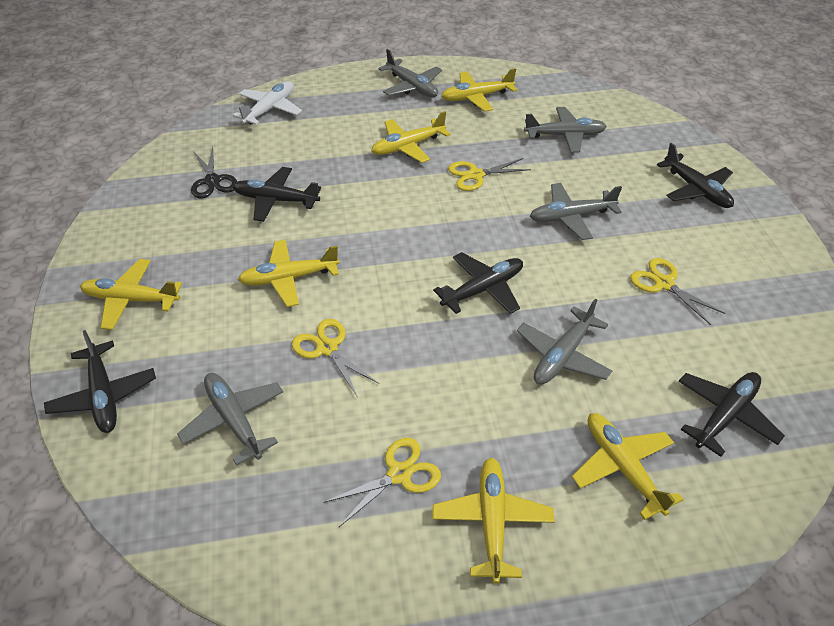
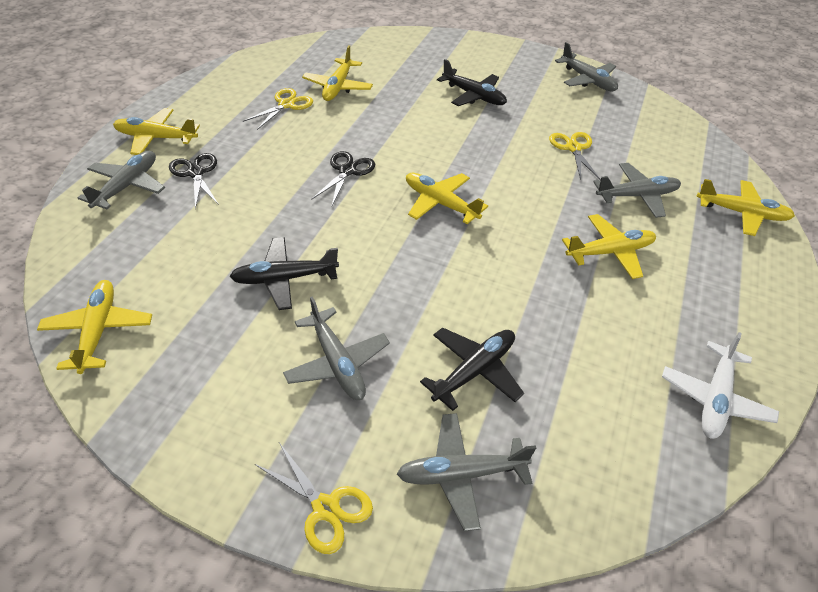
black plane: 5 -> 3
black scissors: 1 -> 2
yellow scissors: 4 -> 3

